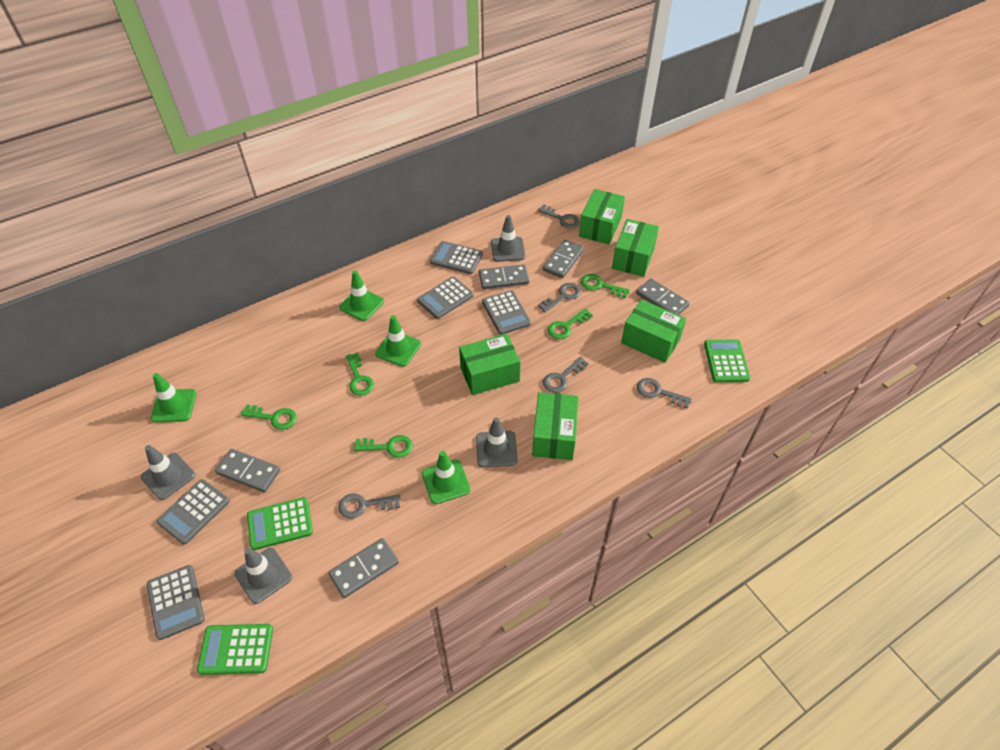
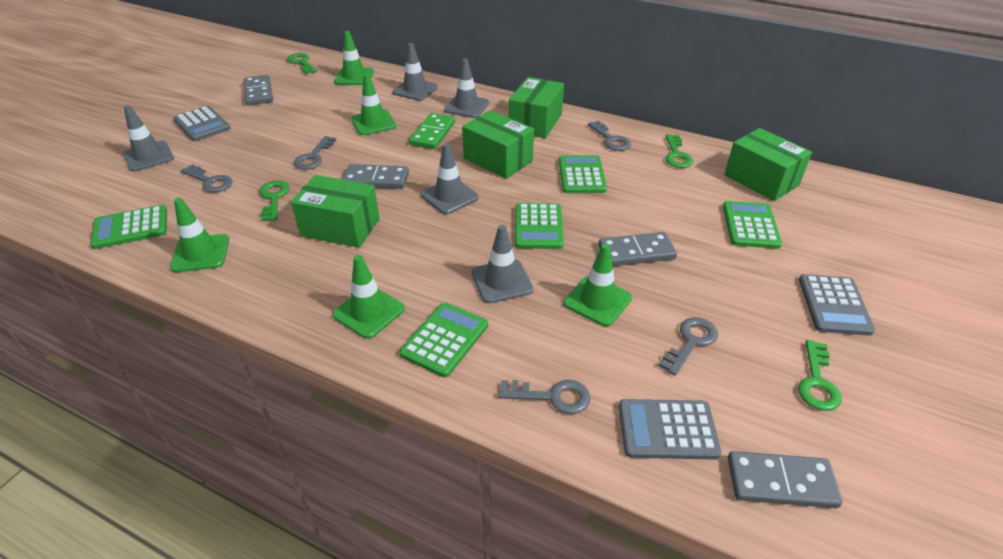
green box: 5 -> 4
green calculator: 3 -> 5
green domino: 0 -> 1
green key: 5 -> 4
green traffic cone: 4 -> 5
grey calculator: 5 -> 3
grey domino: 5 -> 4
grey traffic cone: 4 -> 5

